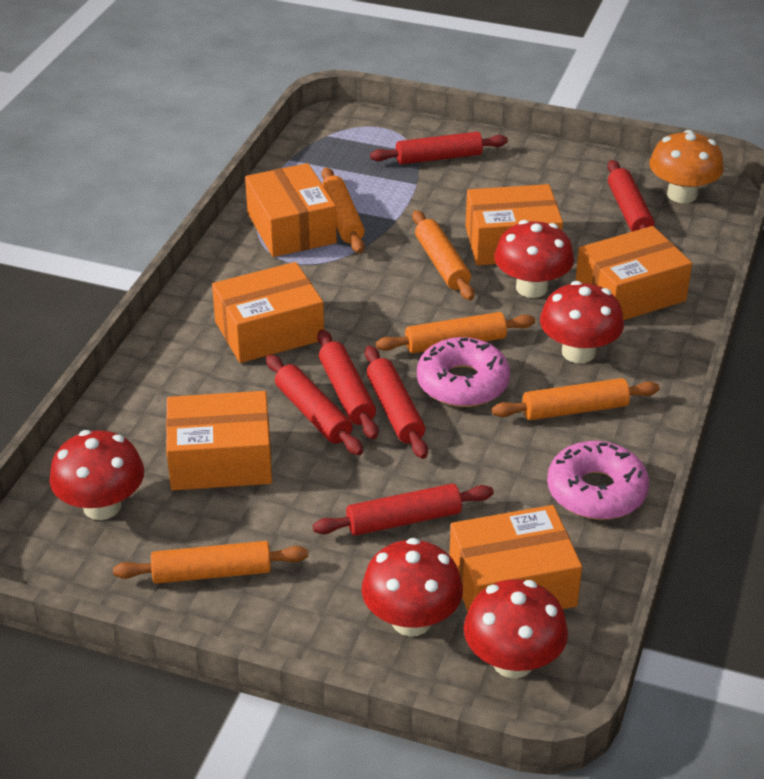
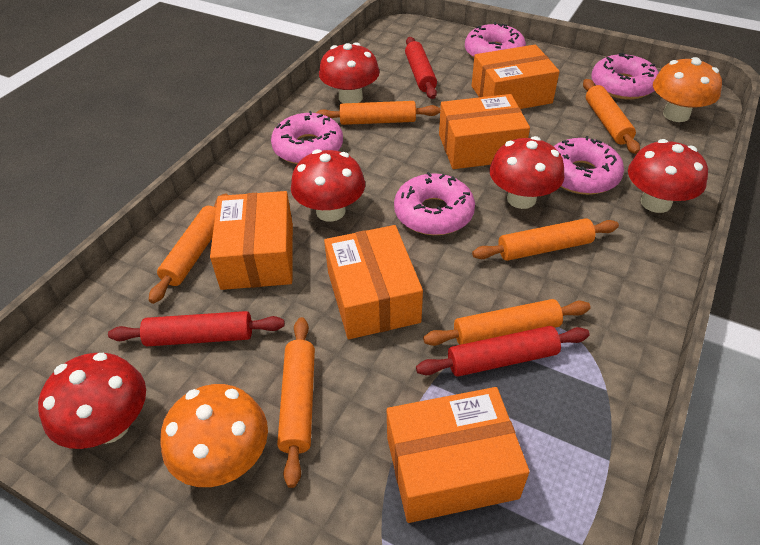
orange box: 6 -> 5
orange mushroom: 1 -> 2
orange rolling pin: 5 -> 6
pink donut: 2 -> 5
red rolling pin: 6 -> 3

